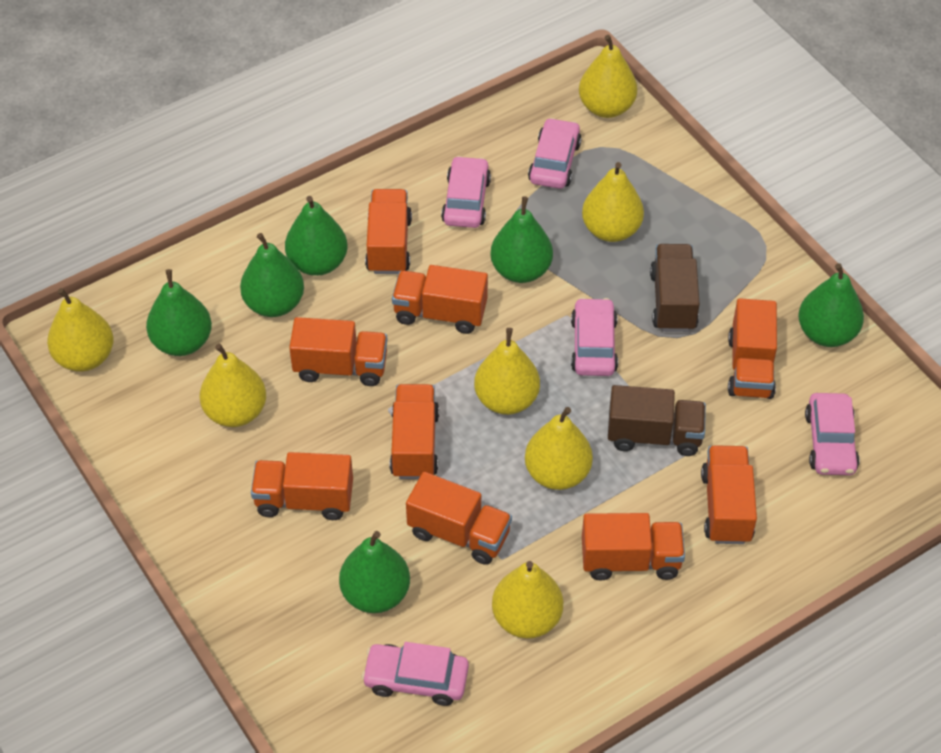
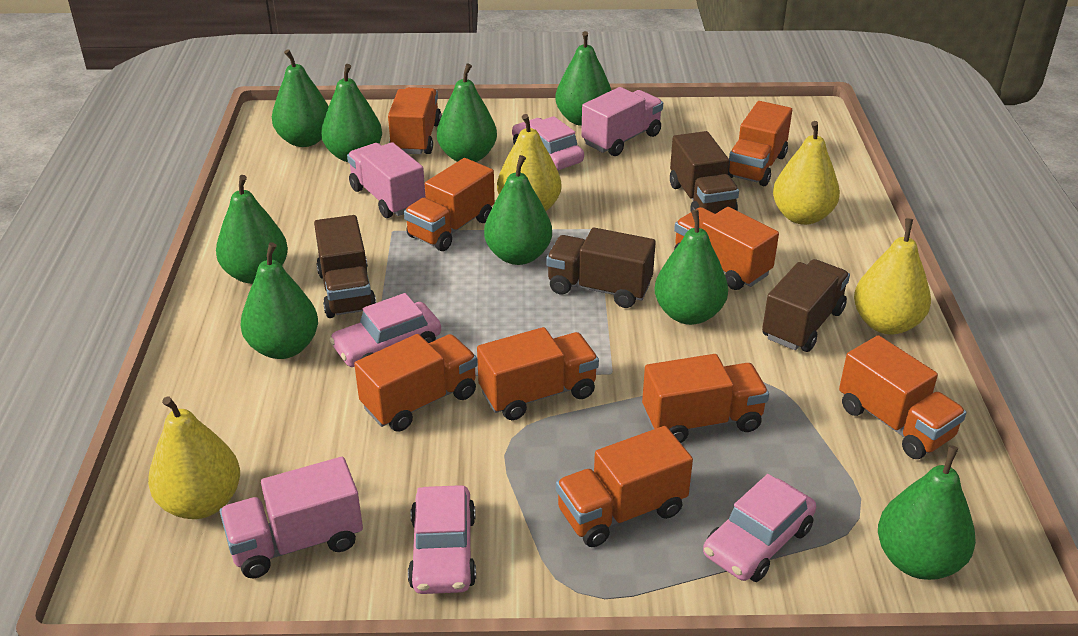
brown truck: 2 -> 4
green pear: 6 -> 9
pink car: 5 -> 4
pink truck: 0 -> 3
yellow pear: 7 -> 4

